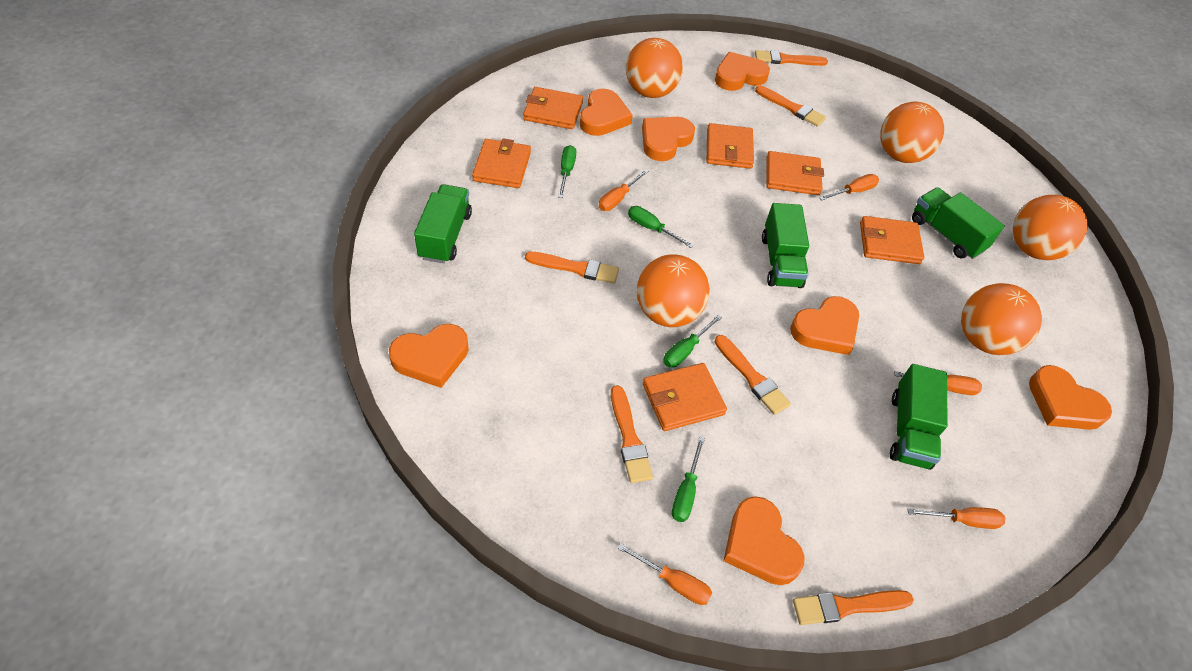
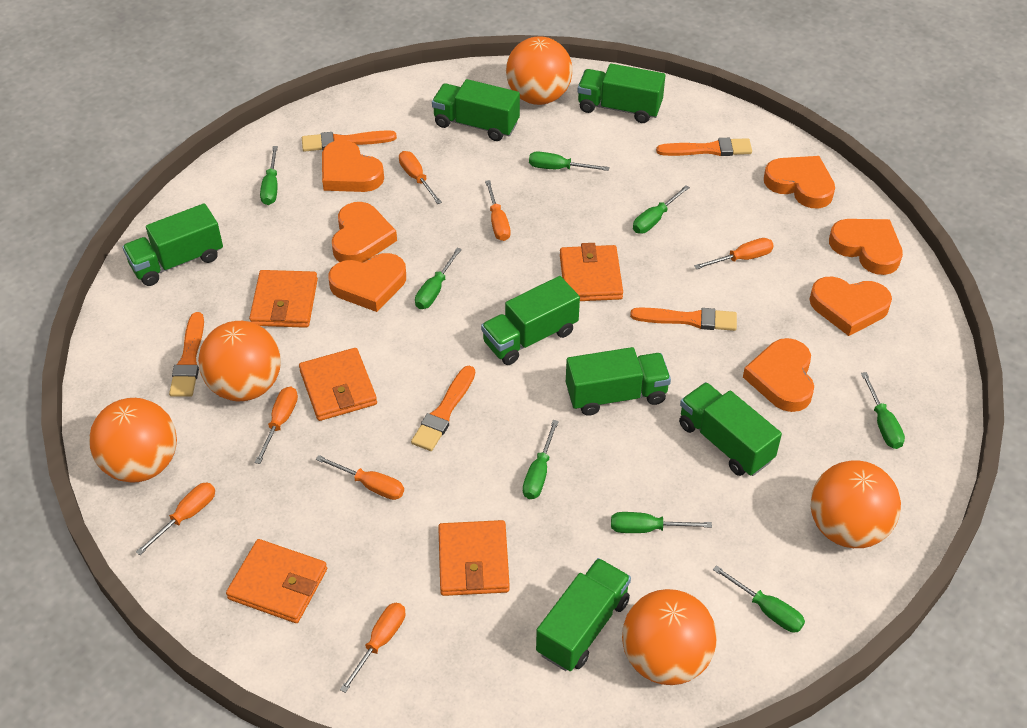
green screwdriver: 4 -> 8
green truck: 4 -> 7
orange brush: 6 -> 5
orange screwdriver: 5 -> 7
orange wallet: 6 -> 5

